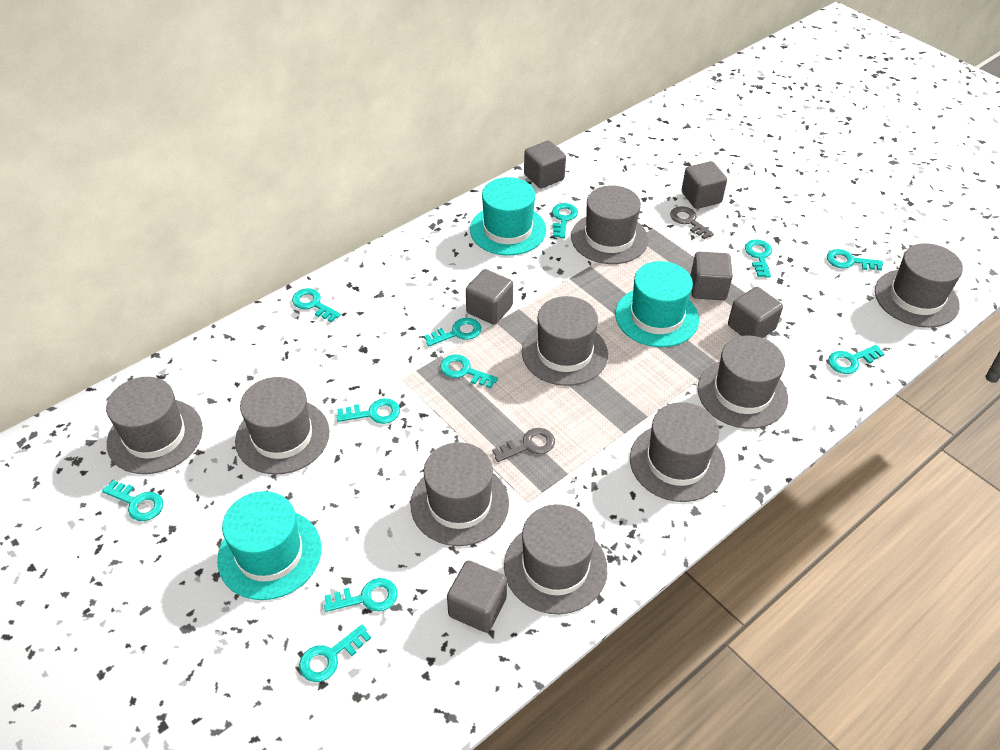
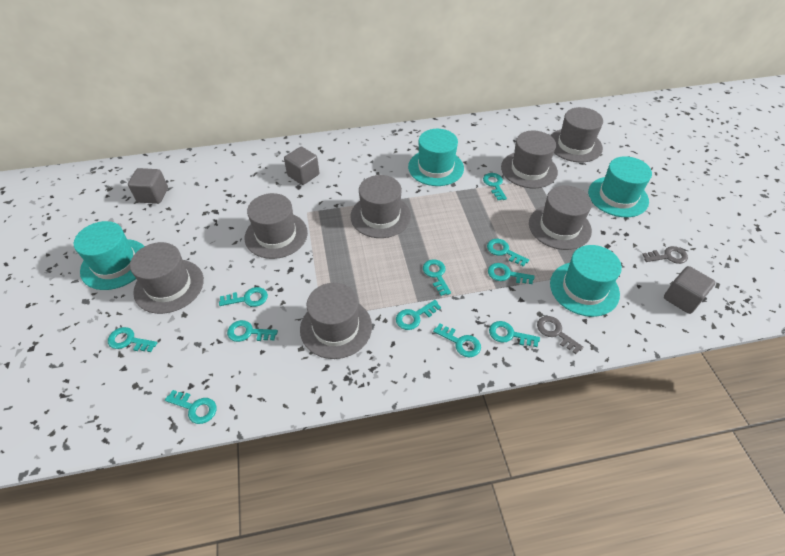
grey cube: 6 -> 3
grey hat: 9 -> 7
turquoise hat: 3 -> 4

